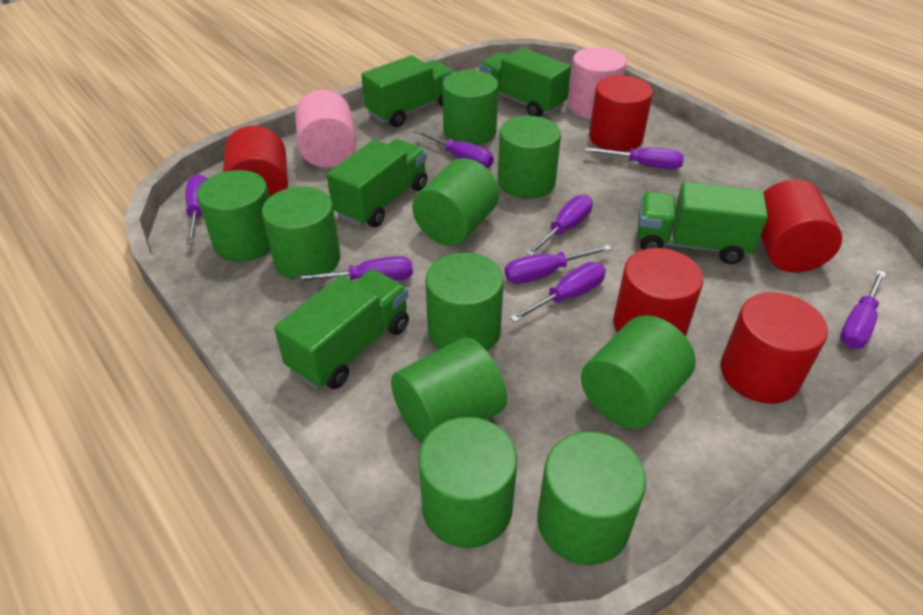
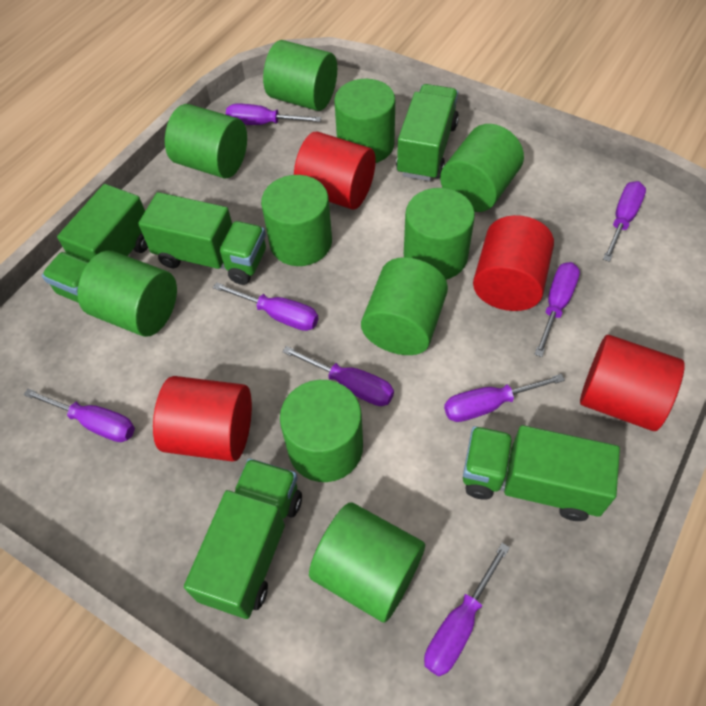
pink cylinder: 2 -> 0
red cylinder: 5 -> 4

